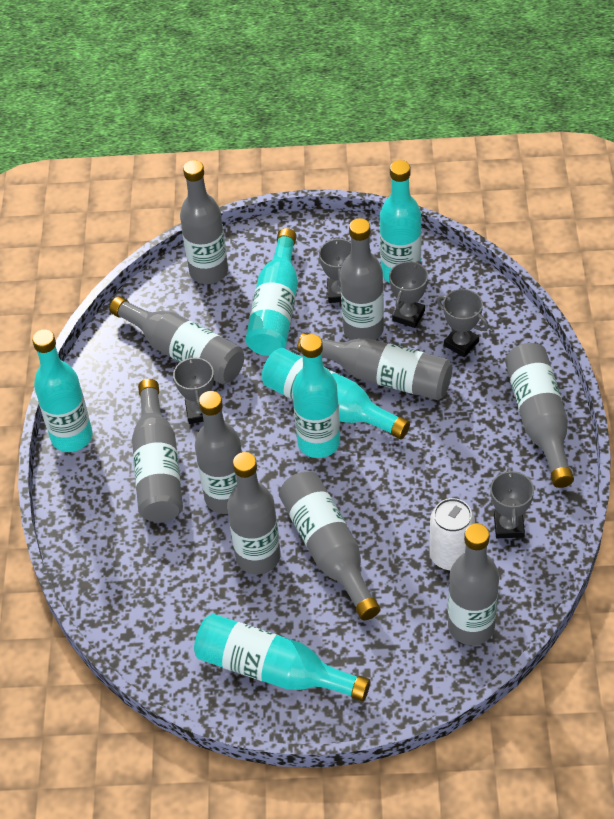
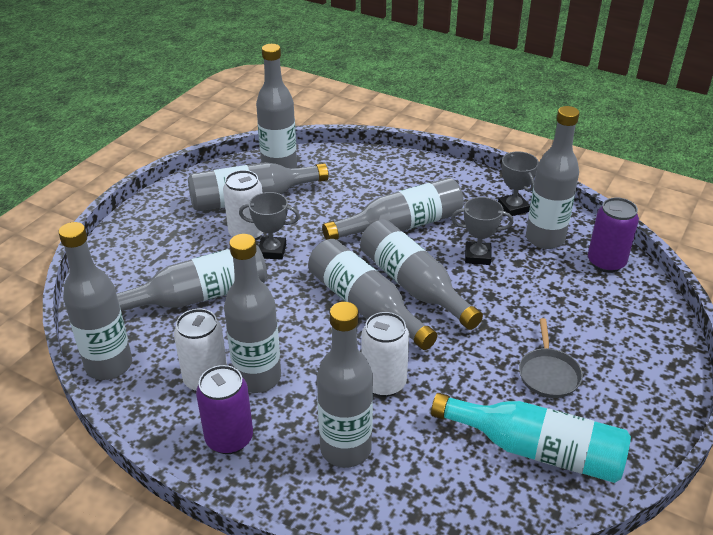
grey pan: 0 -> 1
grey trophy: 5 -> 3
purple can: 0 -> 2
turquoise bottle: 6 -> 1
white can: 1 -> 3

